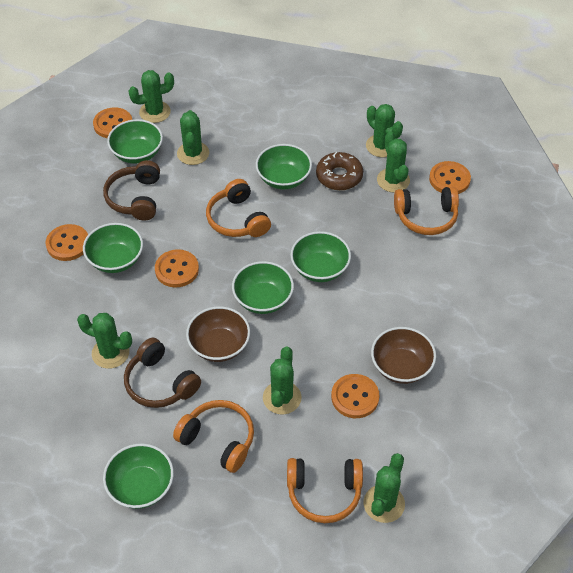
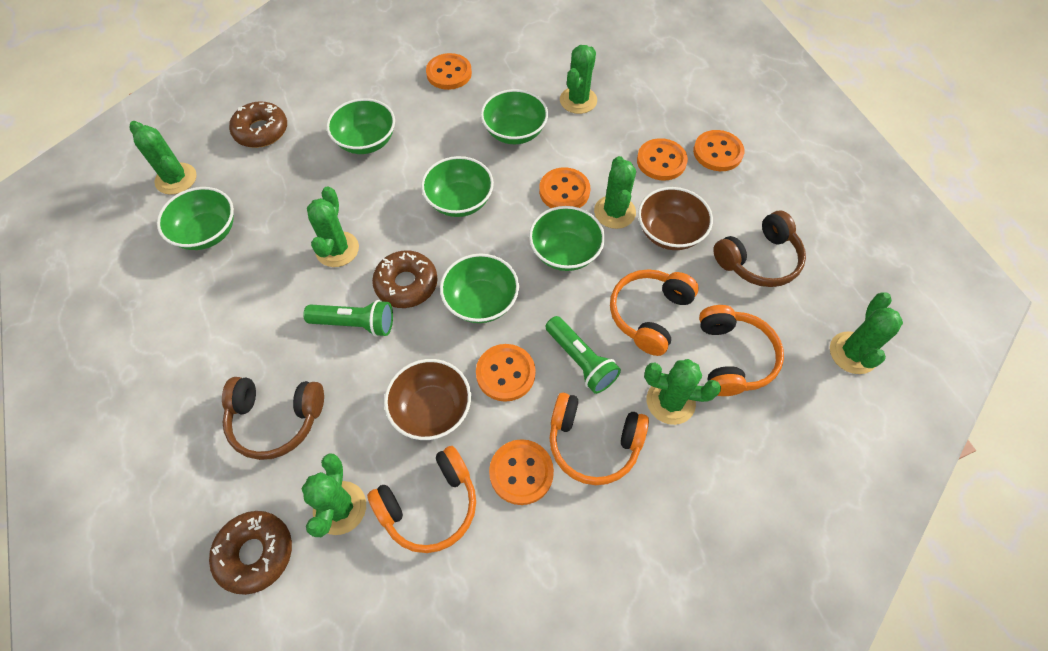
brown donut: 1 -> 3
green flashlight: 0 -> 2
orange button: 5 -> 6

